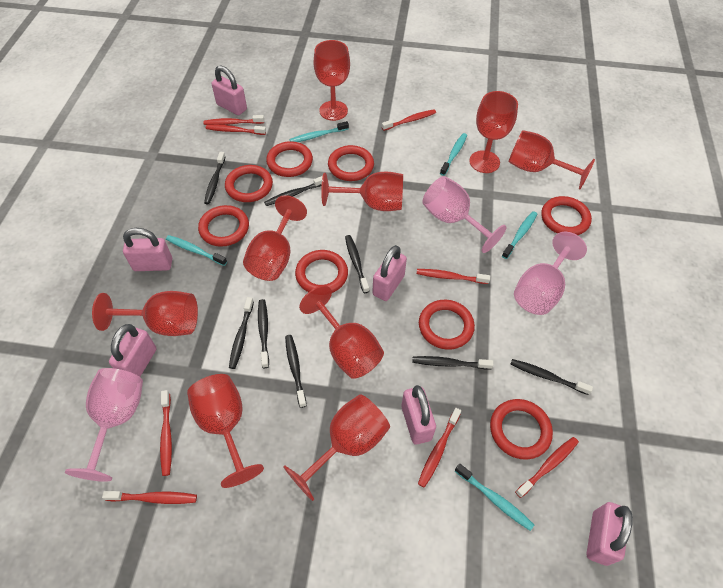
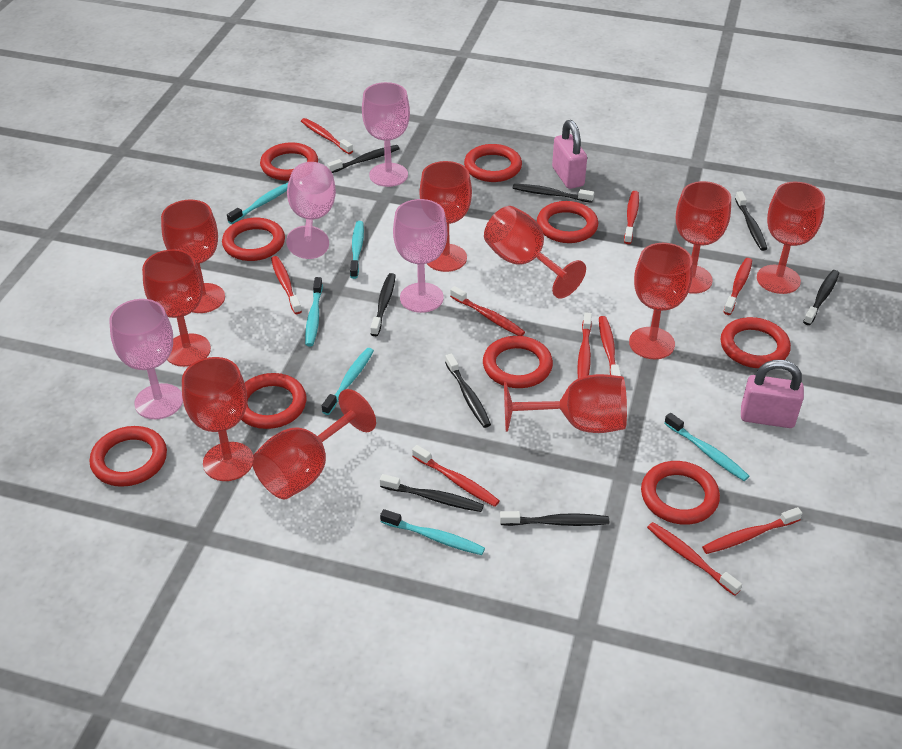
pink goblet: 3 -> 4
pink padlock: 6 -> 2
red goblet: 9 -> 10
red ring: 8 -> 9
red toothbrush: 8 -> 10
turquoise toothbrush: 5 -> 6

